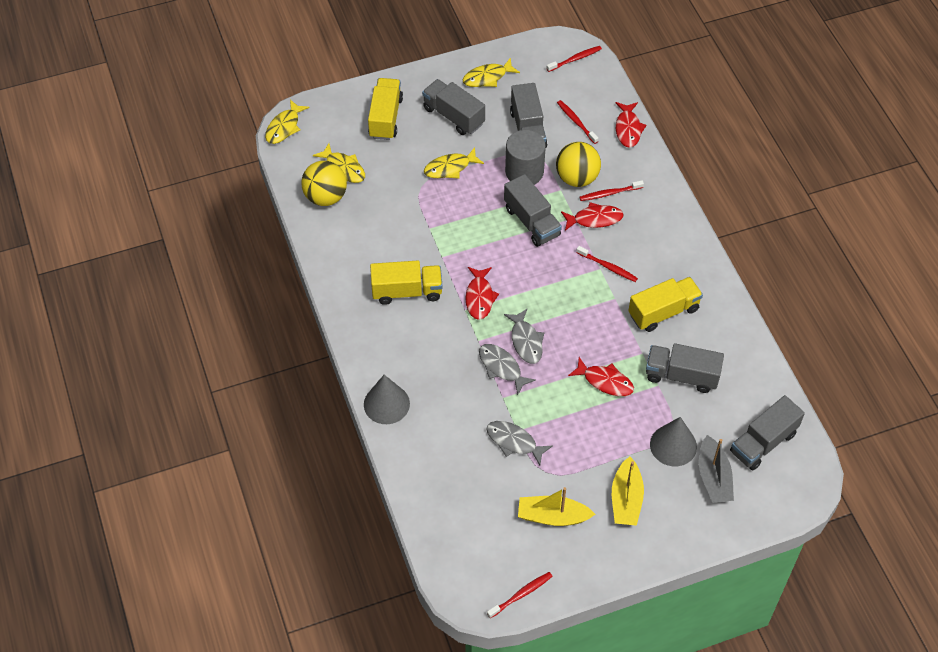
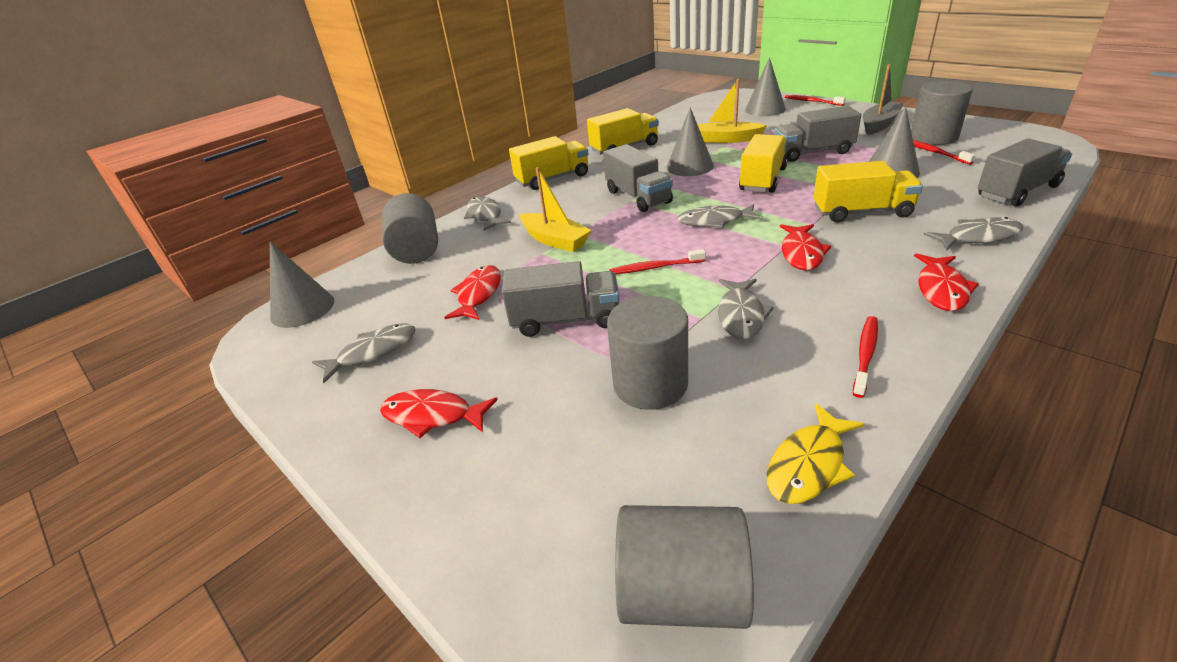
grey cone: 2 -> 4
grey cylinder: 1 -> 4
grey fish: 3 -> 5
grey truck: 5 -> 4
red toothbrush: 5 -> 4
yellow ball: 2 -> 0
yellow fish: 4 -> 1
yellow truck: 3 -> 4

